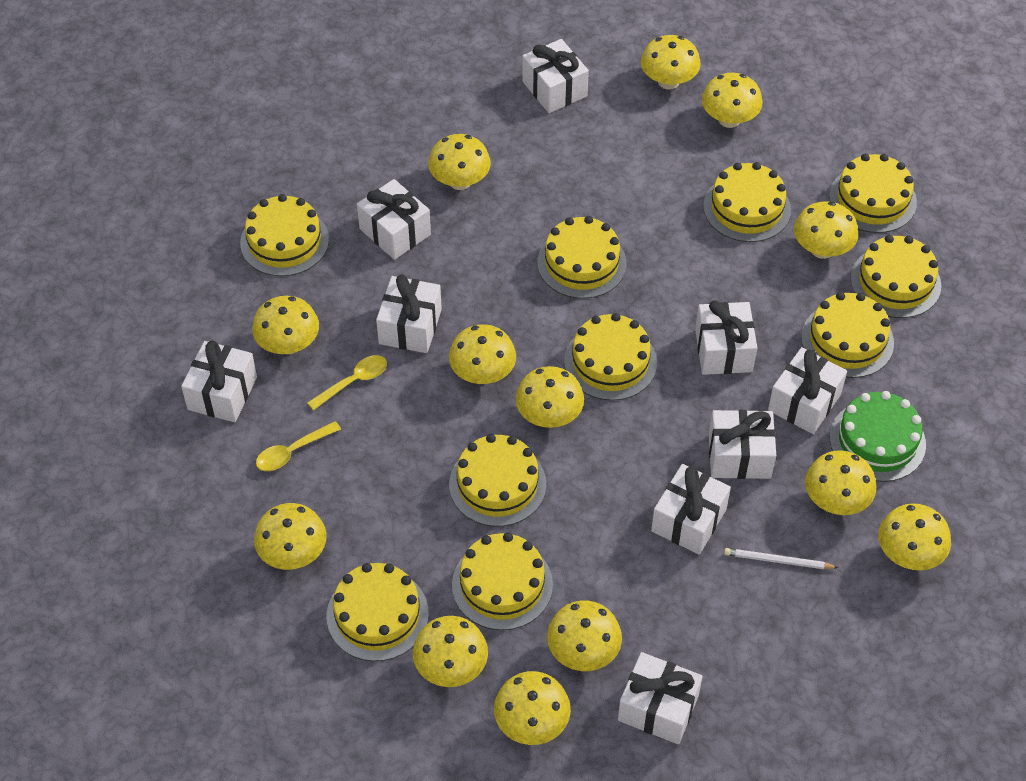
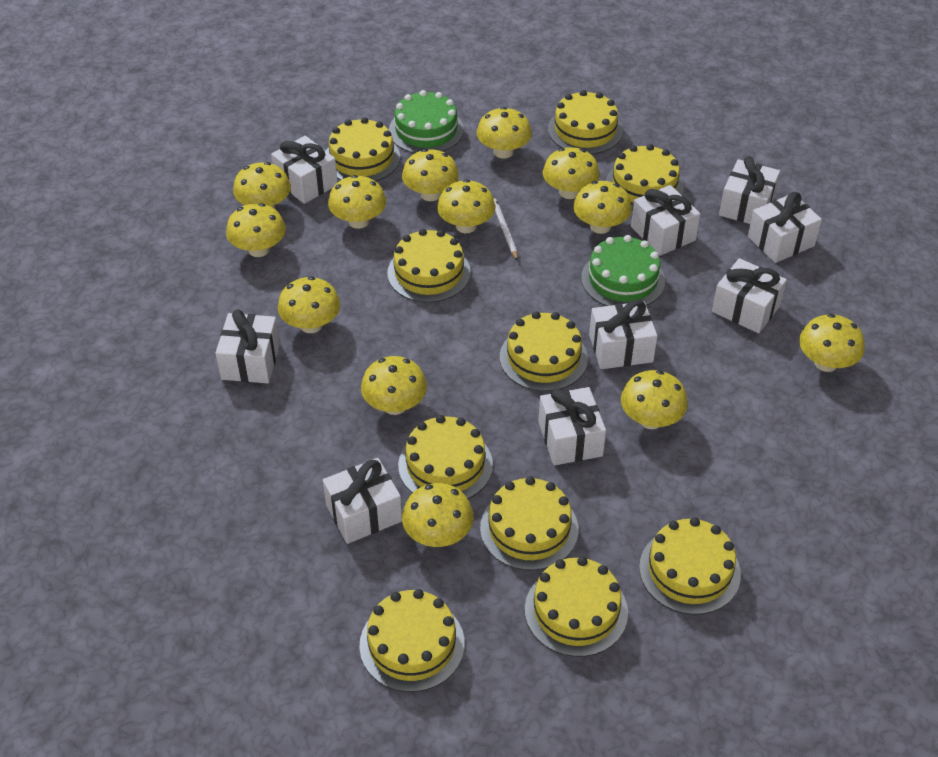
green cake: 1 -> 2
yellow spoon: 2 -> 0

